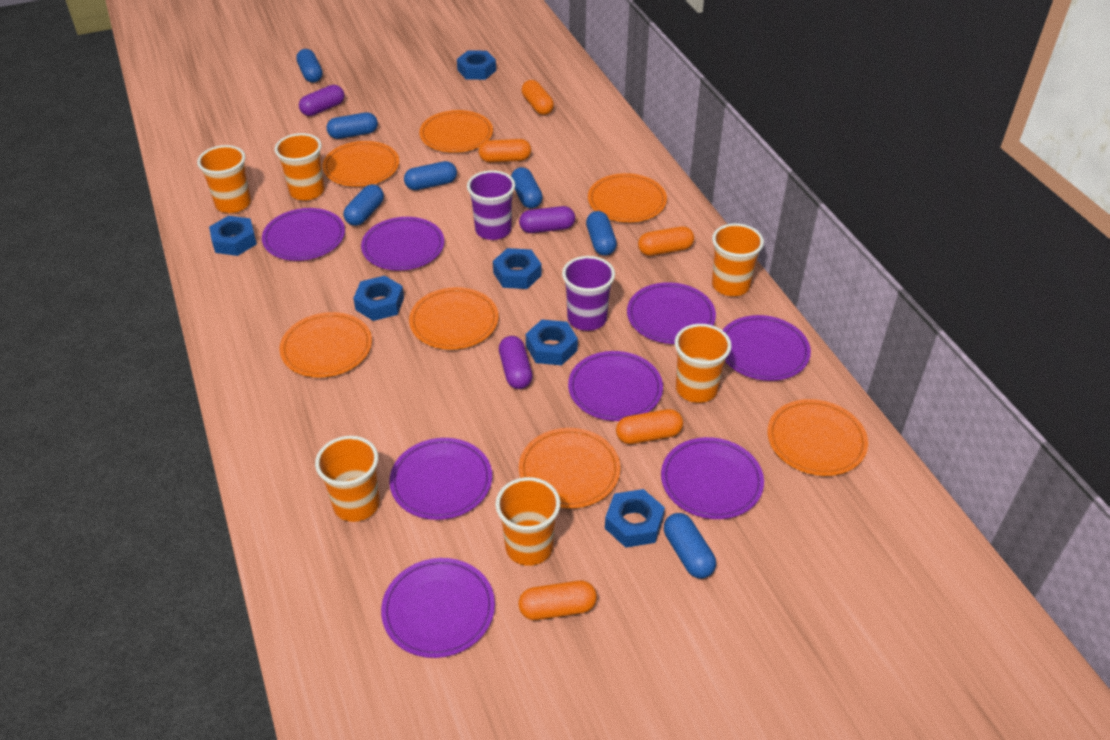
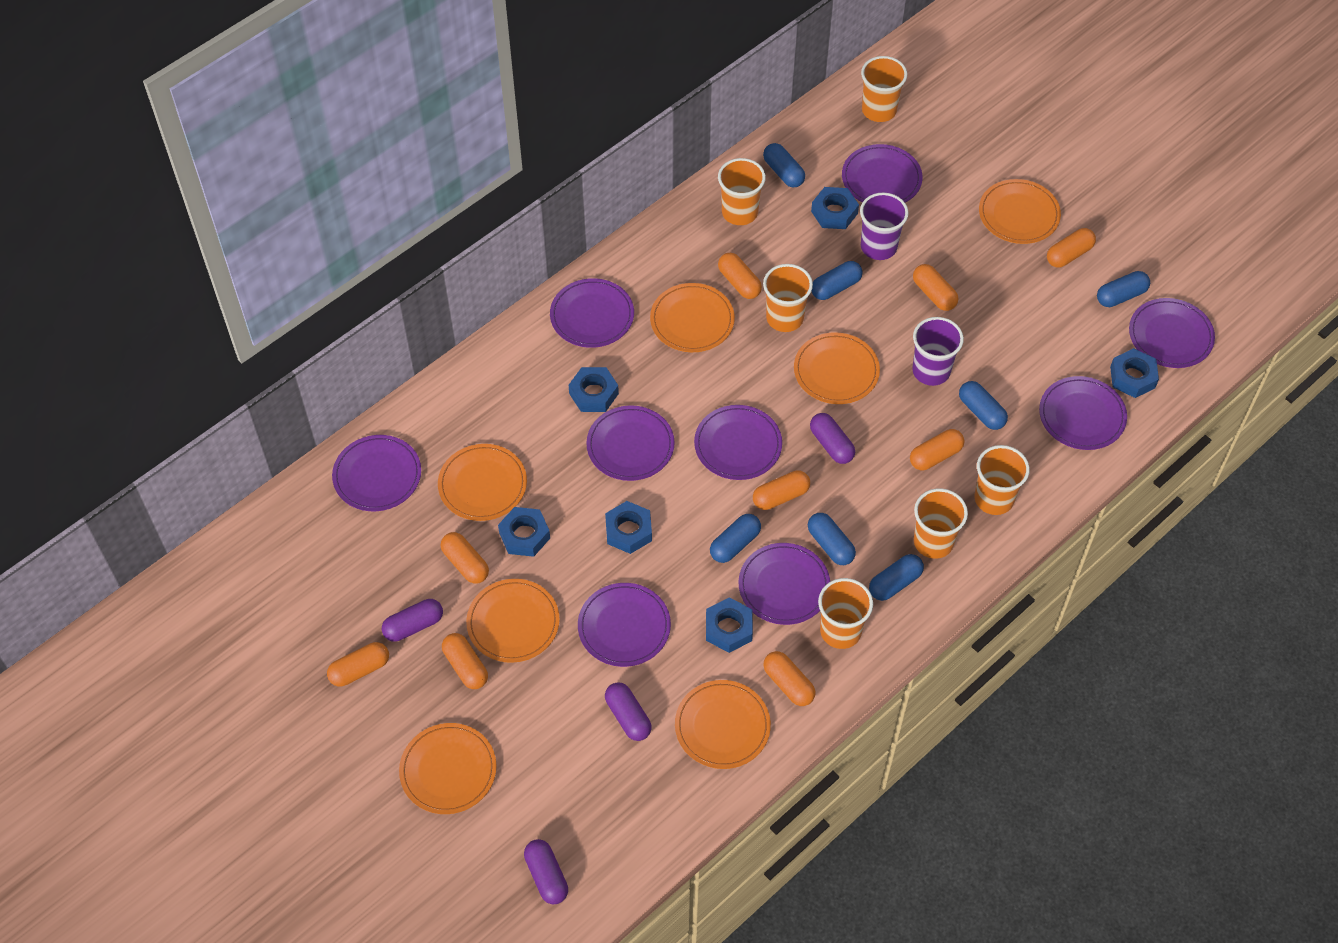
orange capsule: 5 -> 9
purple capsule: 3 -> 4
purple plate: 8 -> 9

